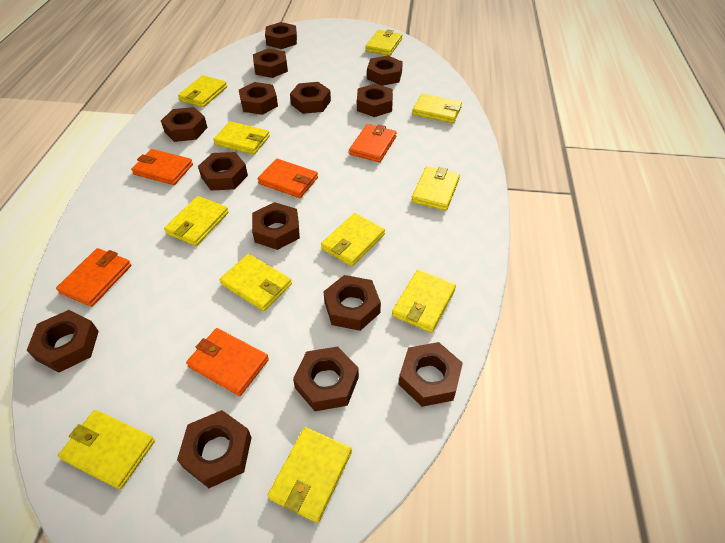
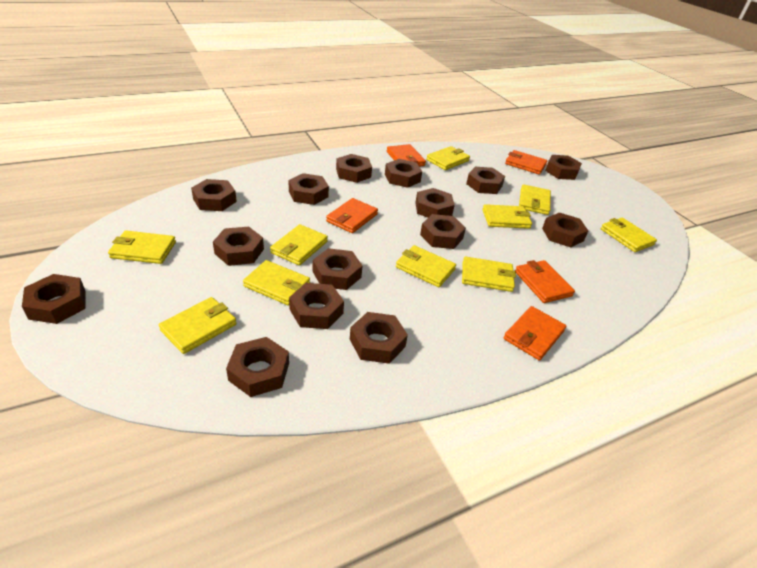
brown nut: 14 -> 15
yellow wallet: 11 -> 10

